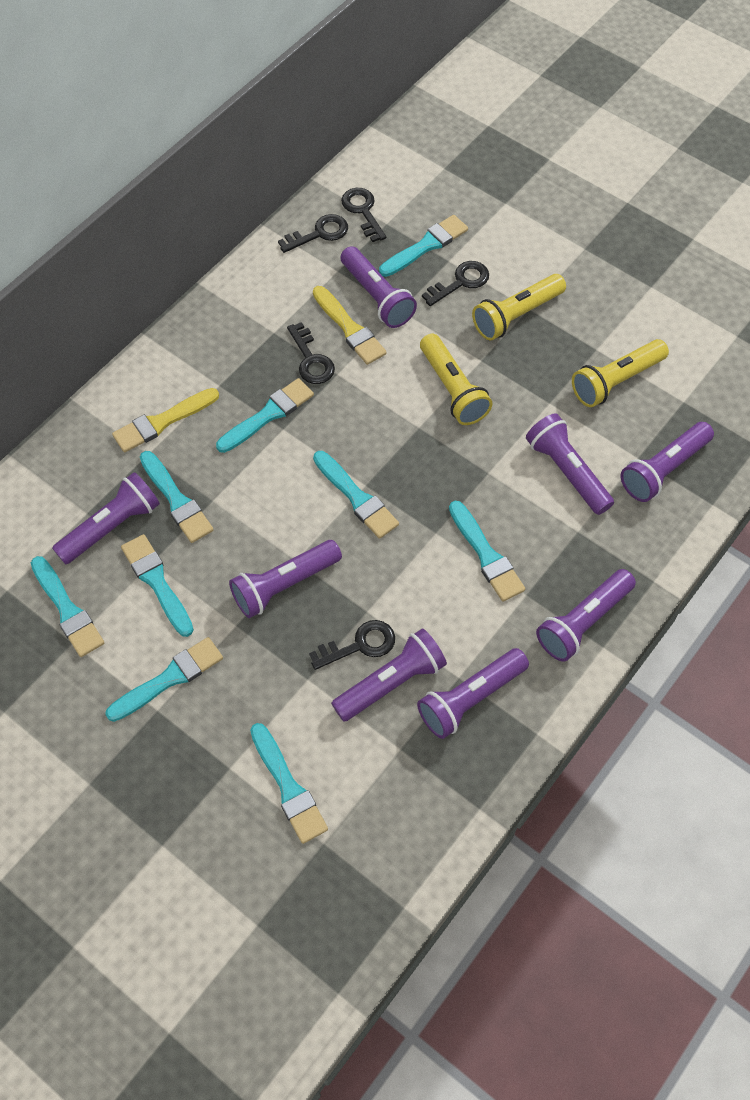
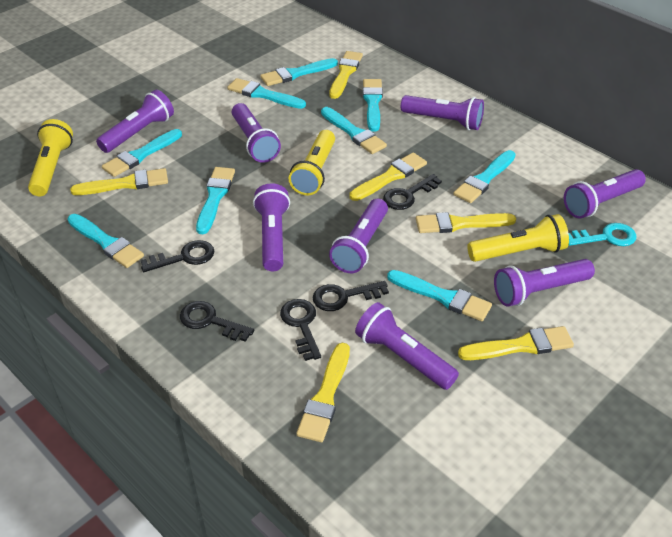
turquoise key: 0 -> 1
yellow brush: 2 -> 6

